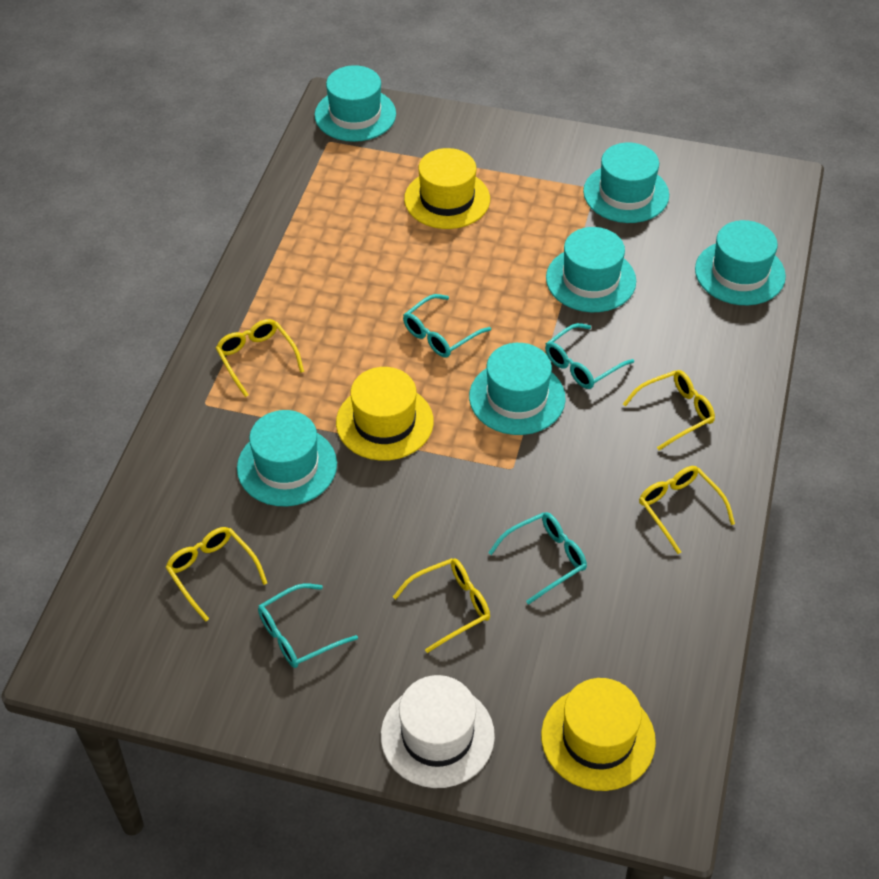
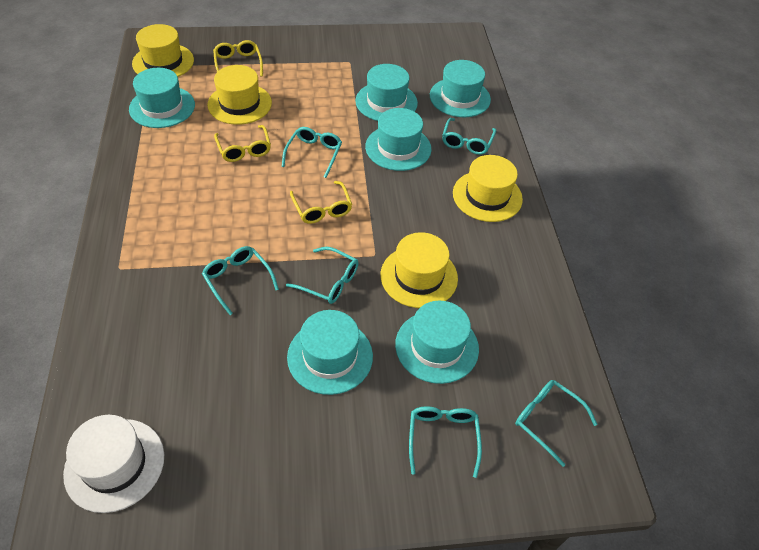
turquoise glasses: 4 -> 6
yellow glasses: 5 -> 3
yellow hat: 3 -> 4

